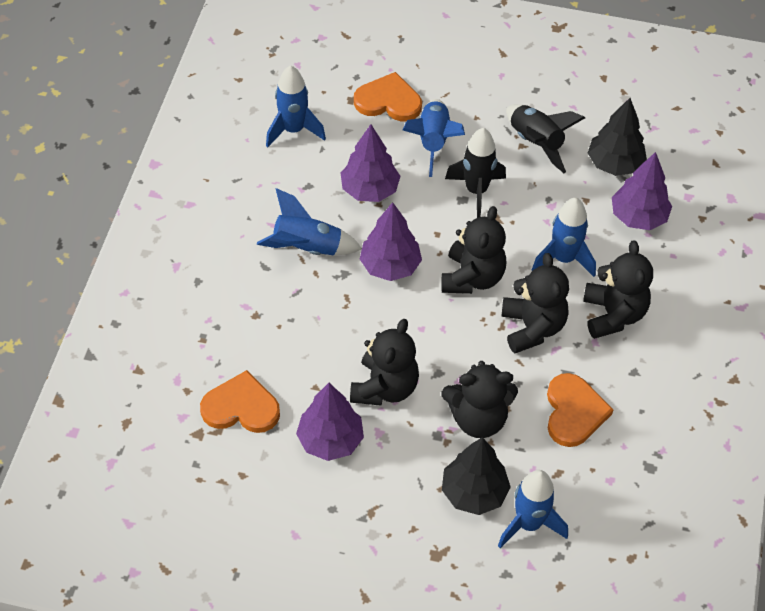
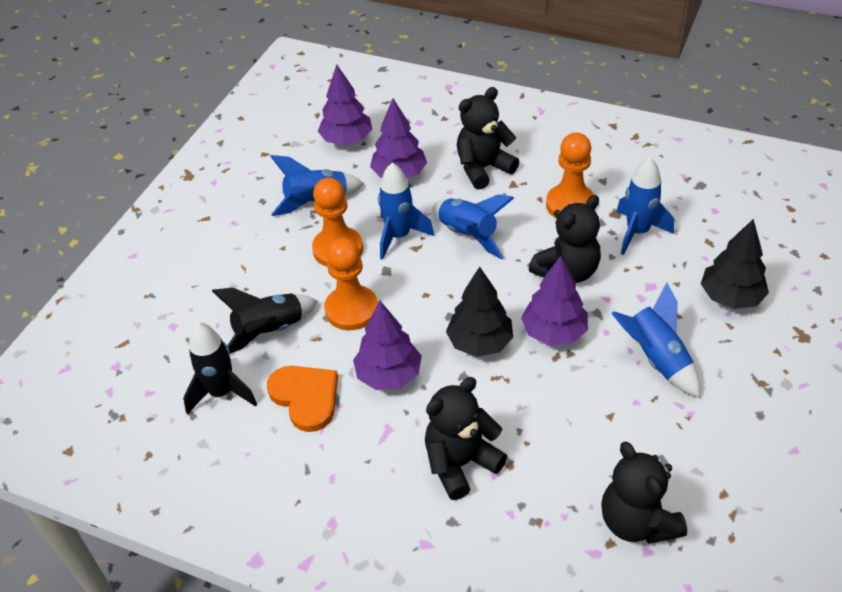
black teddy bear: 5 -> 4
orange heart: 3 -> 1
orange pawn: 0 -> 3

